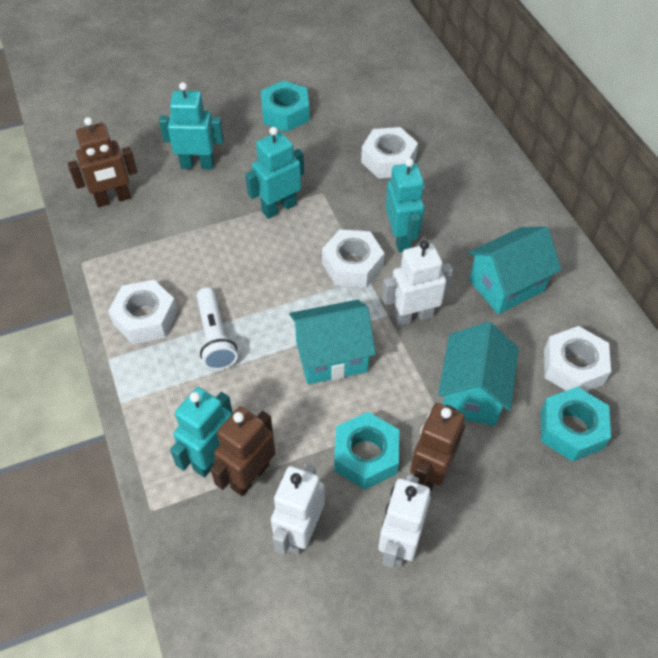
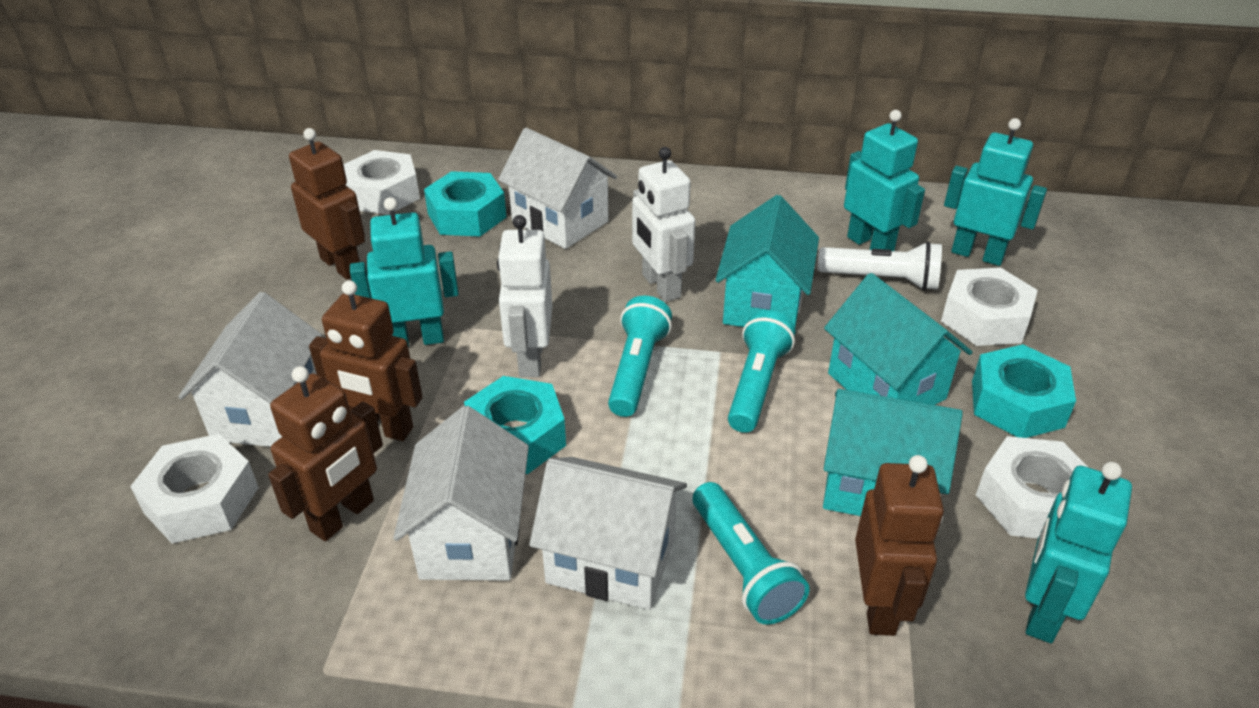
brown robot: 3 -> 4
turquoise flashlight: 0 -> 3
white house: 0 -> 4
white robot: 3 -> 2

